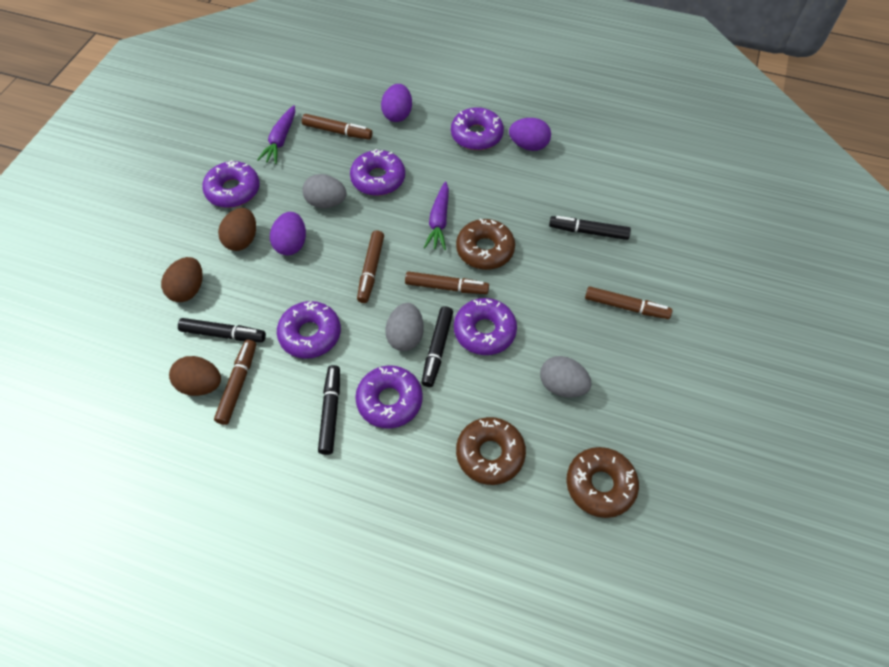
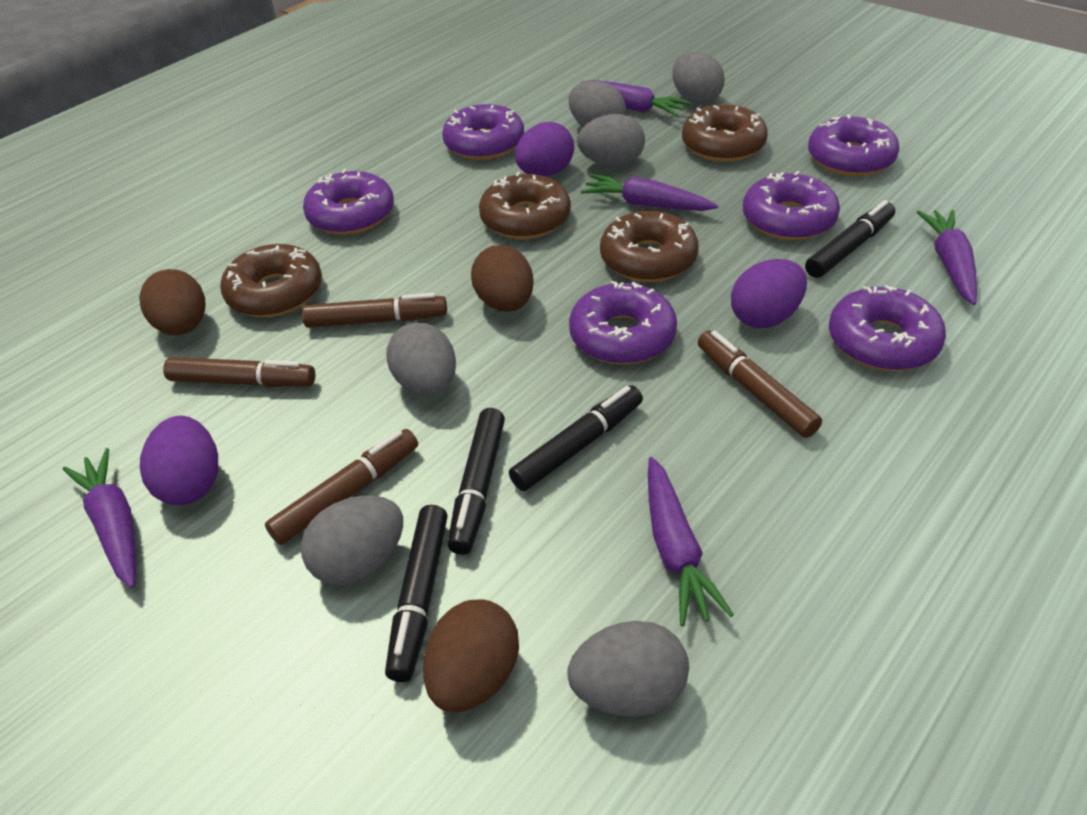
brown donut: 3 -> 4
brown marker: 5 -> 4
grey egg: 3 -> 6
purple carrot: 2 -> 5

